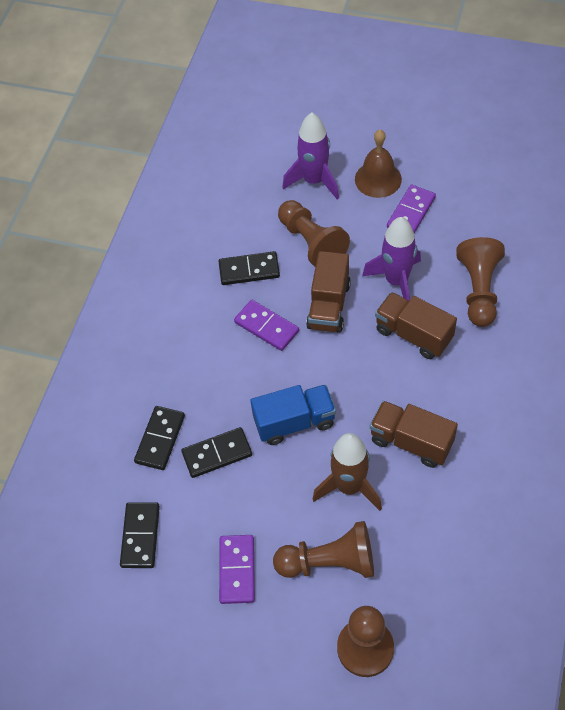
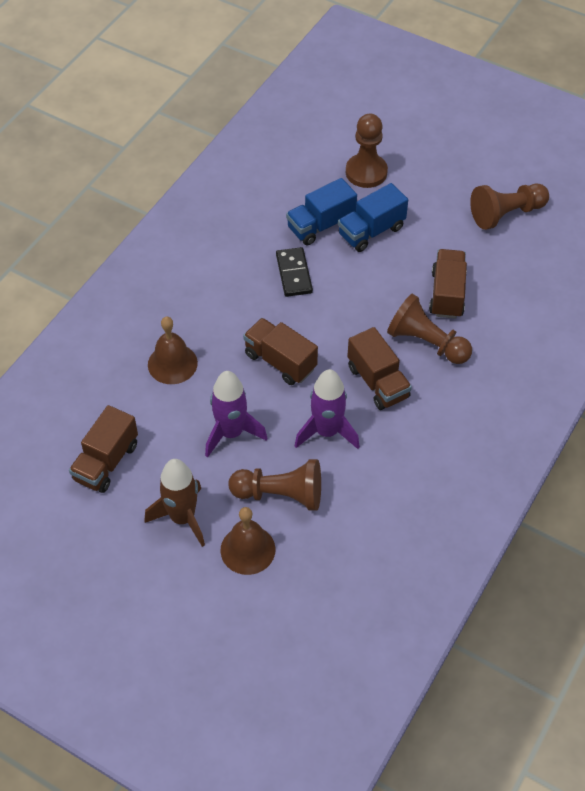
black domino: 4 -> 1
blue truck: 1 -> 2
brown bell: 1 -> 2
brown truck: 3 -> 4
purple domino: 3 -> 0

